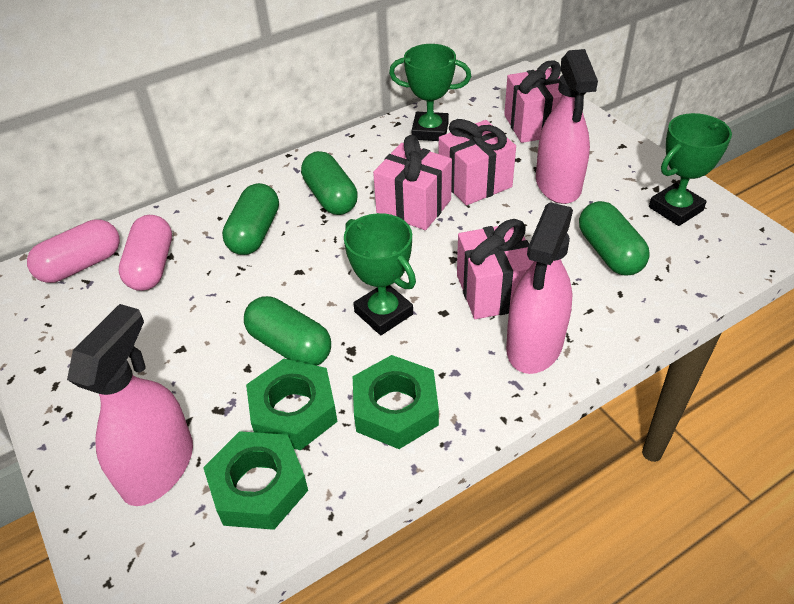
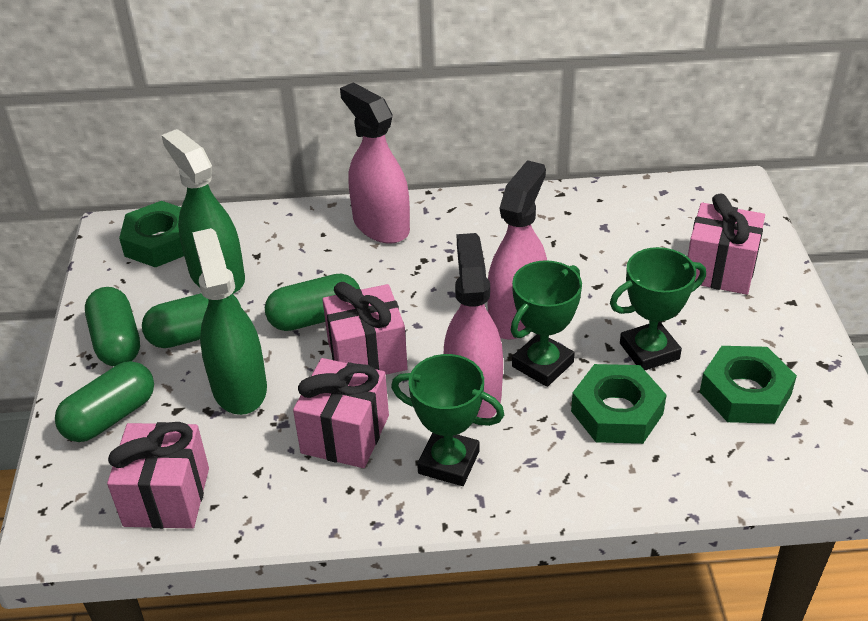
green spray bottle: 0 -> 2
pink capsule: 2 -> 0

